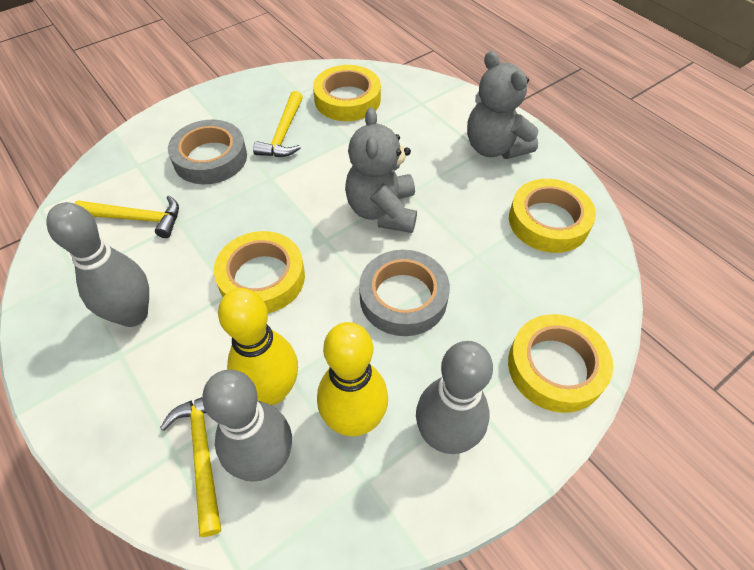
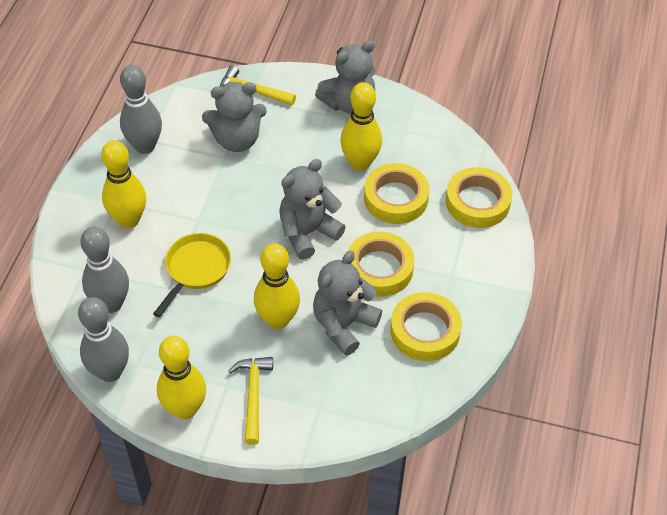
grey tape: 2 -> 0
grey teddy bear: 2 -> 4
yellow bowling pin: 2 -> 4
yellow hammer: 3 -> 2
yellow pan: 0 -> 1

